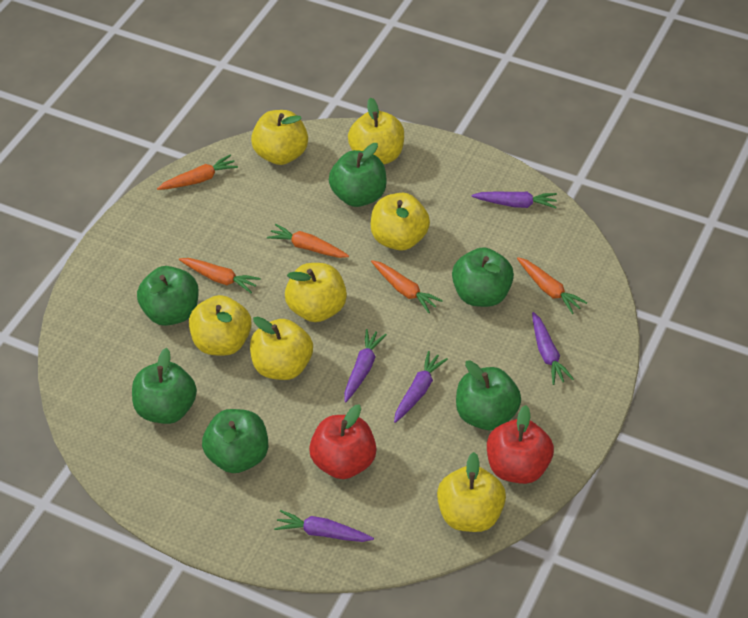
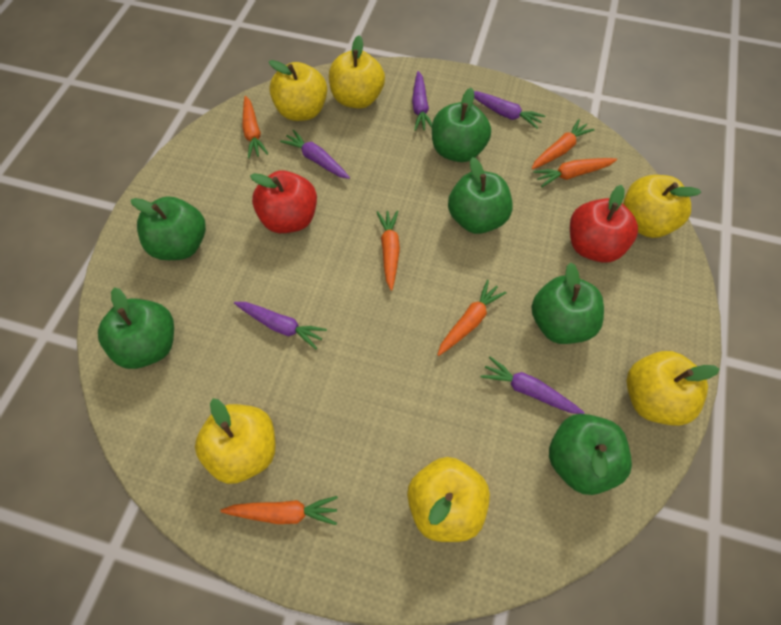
orange carrot: 5 -> 6
yellow apple: 7 -> 6

